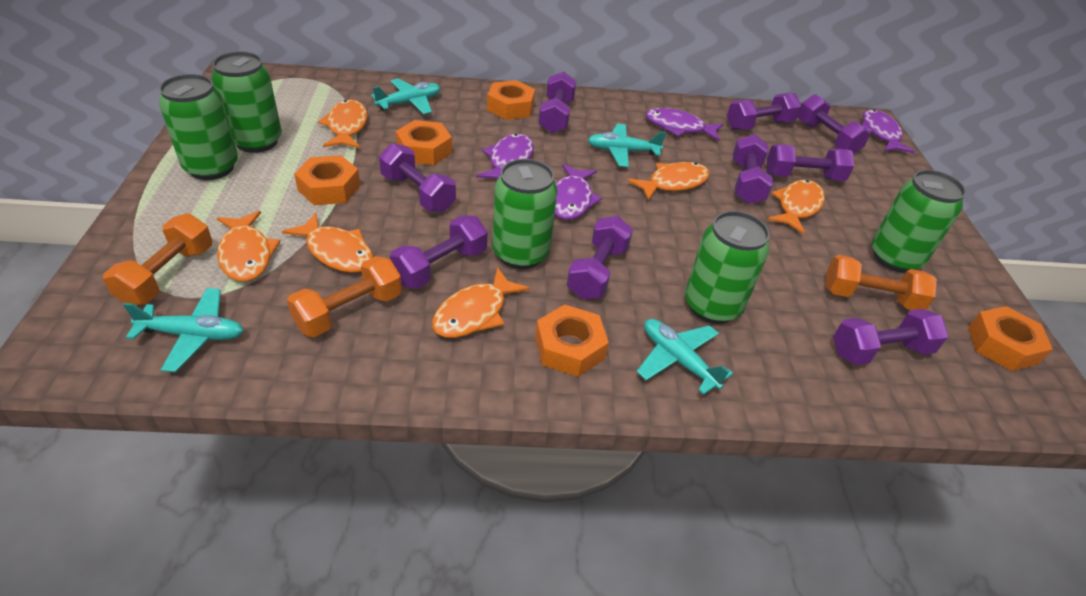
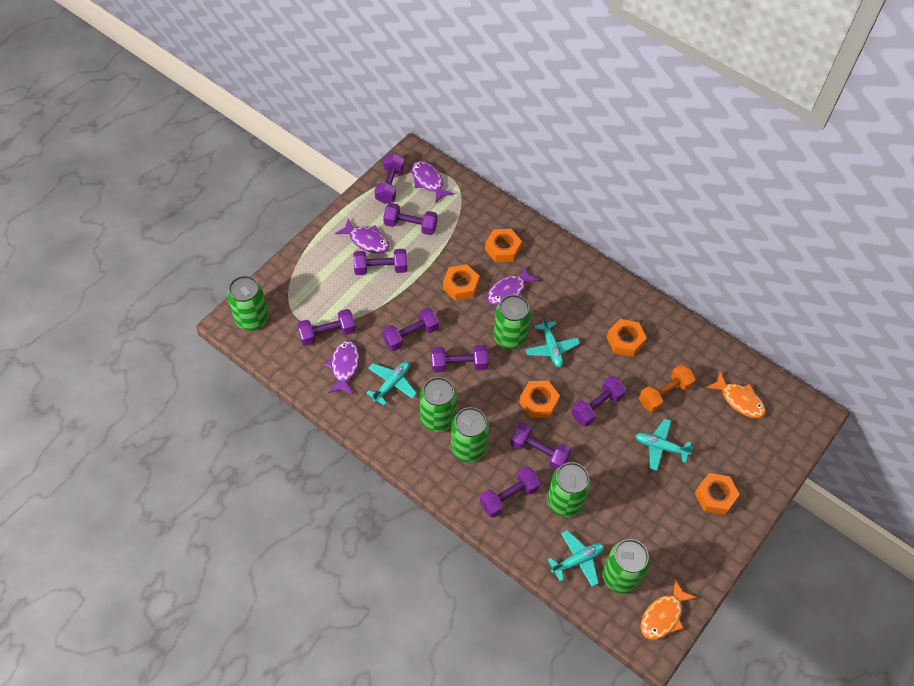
green can: 5 -> 6
orange dumbbell: 3 -> 1
orange fish: 6 -> 2

